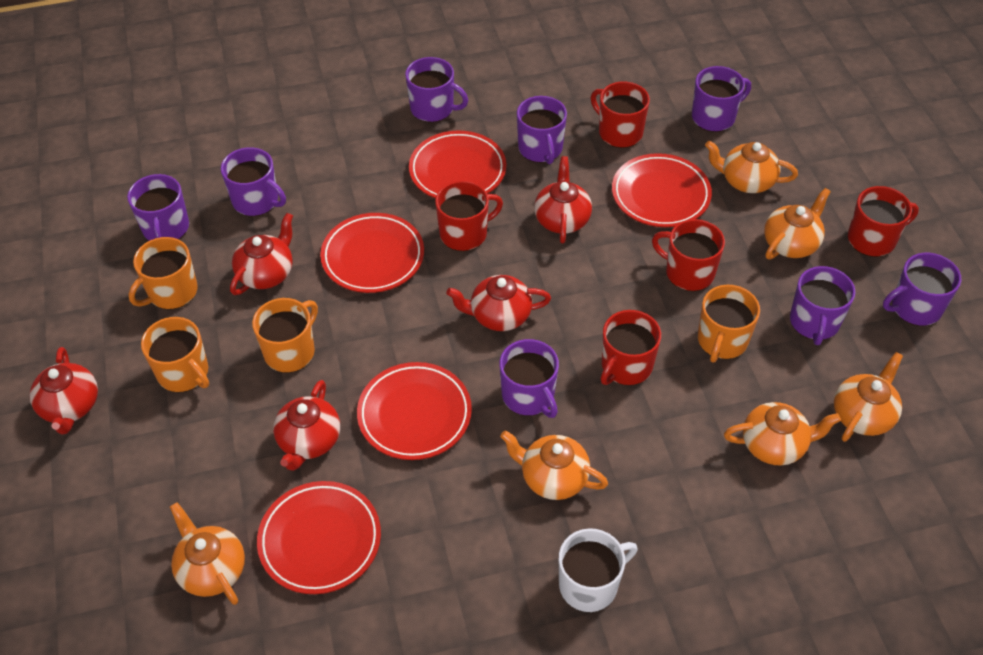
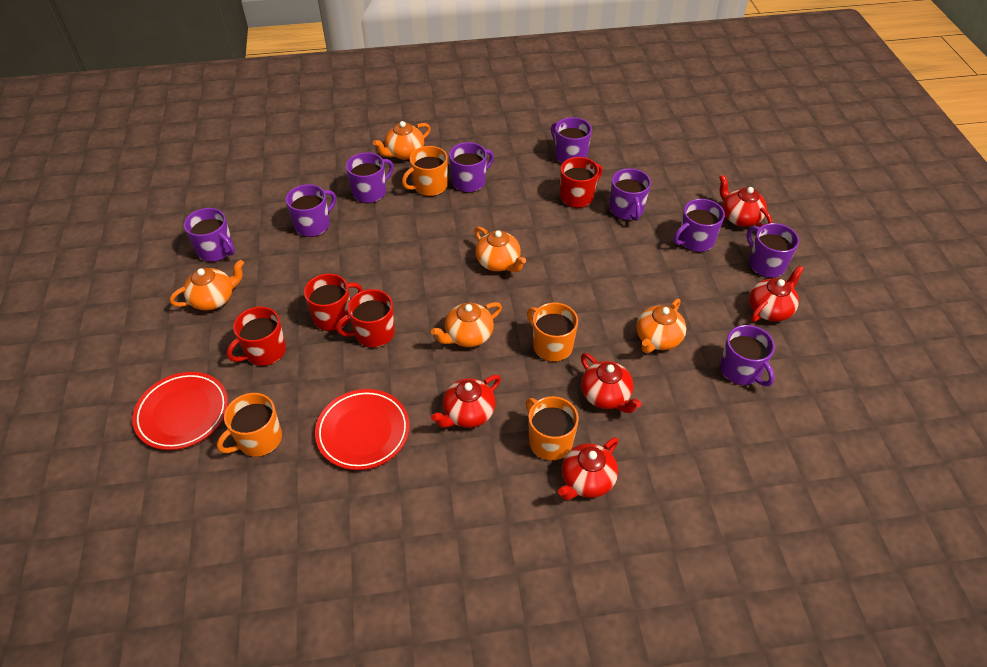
orange teapot: 6 -> 5
purple mug: 8 -> 9
red mug: 5 -> 4
red plate: 5 -> 2
white mug: 1 -> 0

